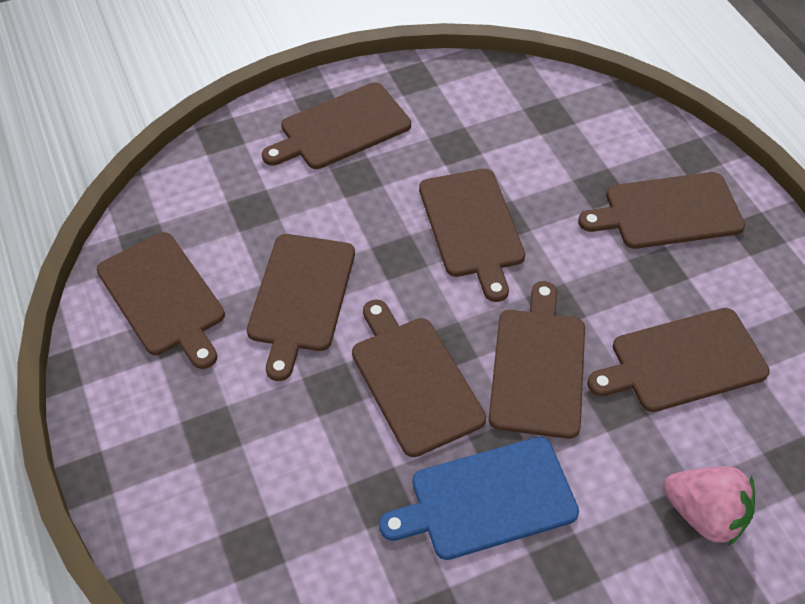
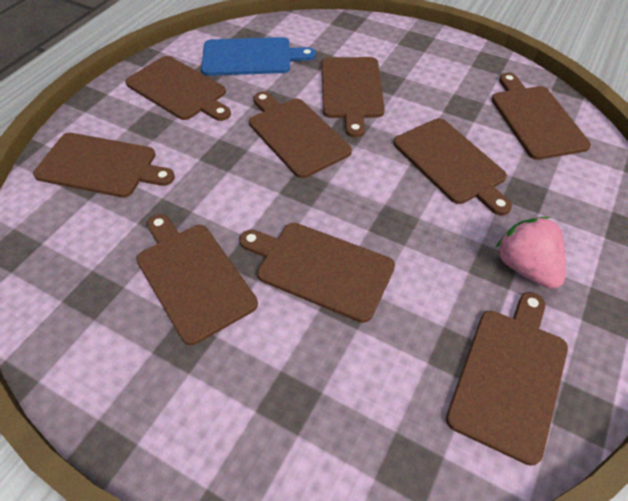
brown cutting board: 8 -> 9

